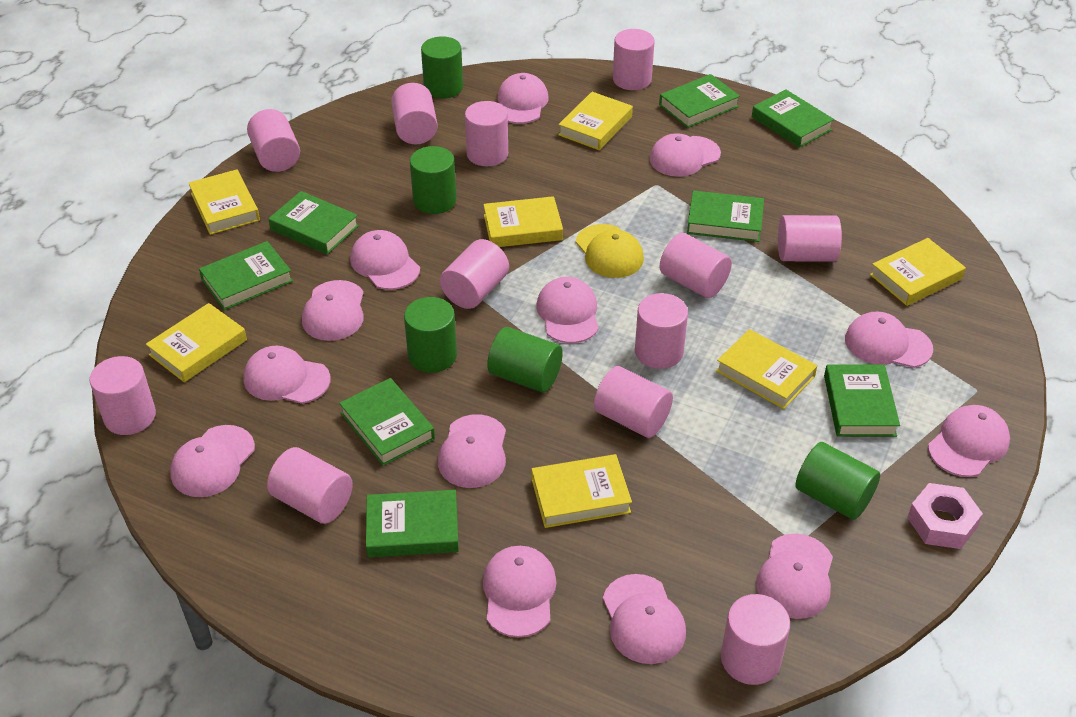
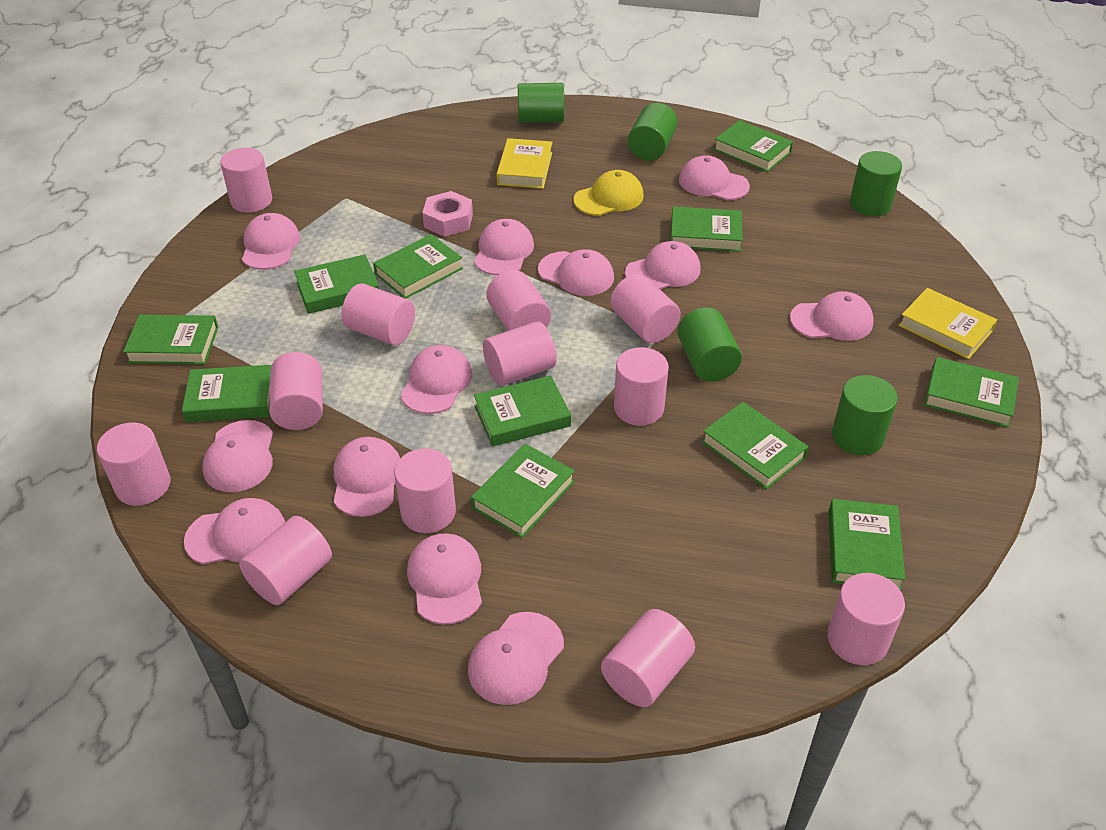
green book: 8 -> 11
pink cap: 13 -> 12
yellow book: 7 -> 2

